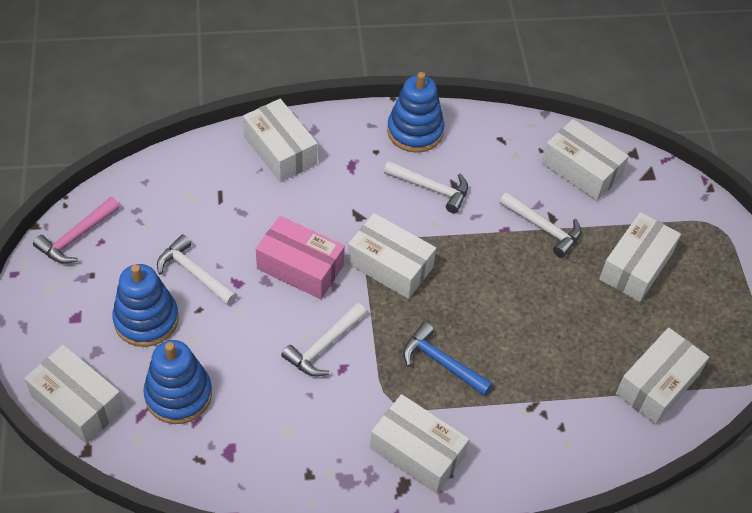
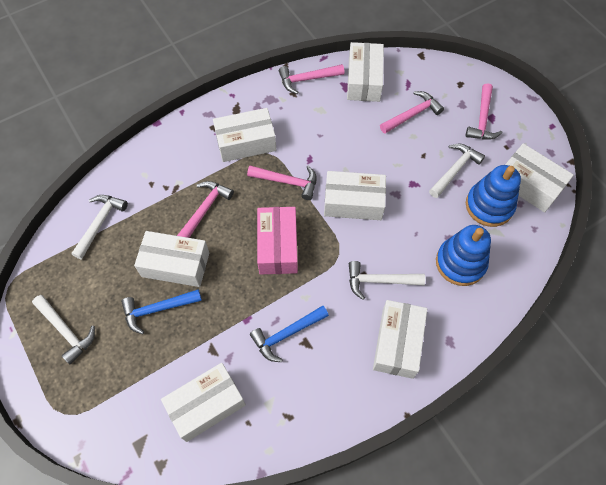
blue hammer: 1 -> 2
blue stacking toy: 3 -> 2
pink hammer: 1 -> 5

